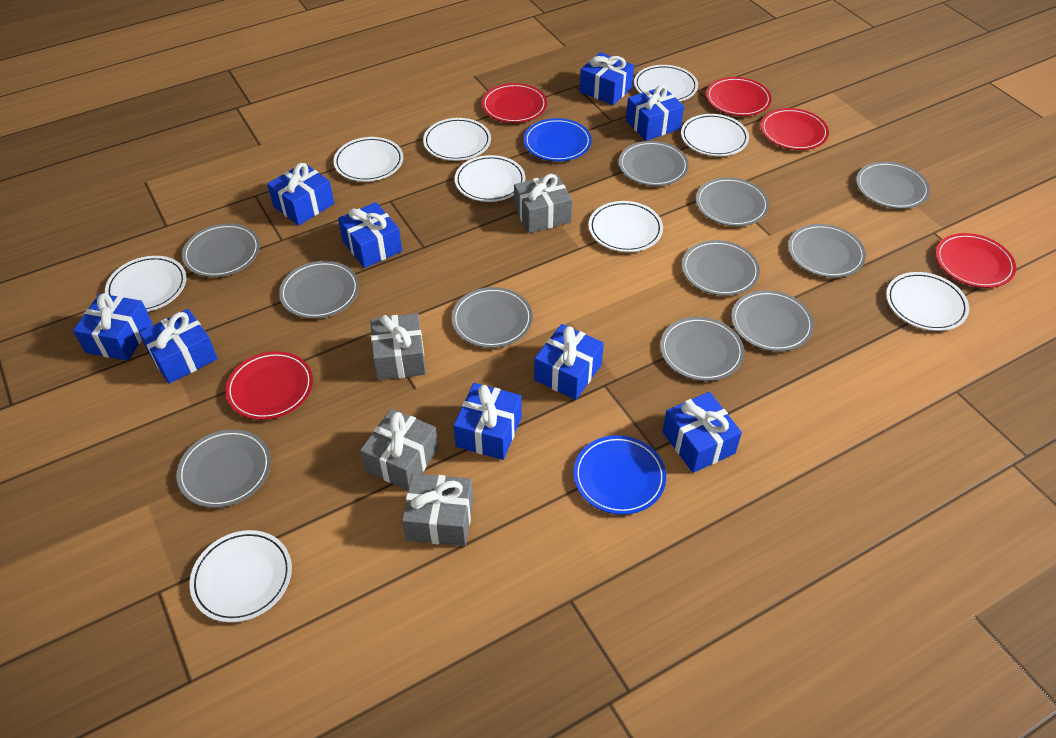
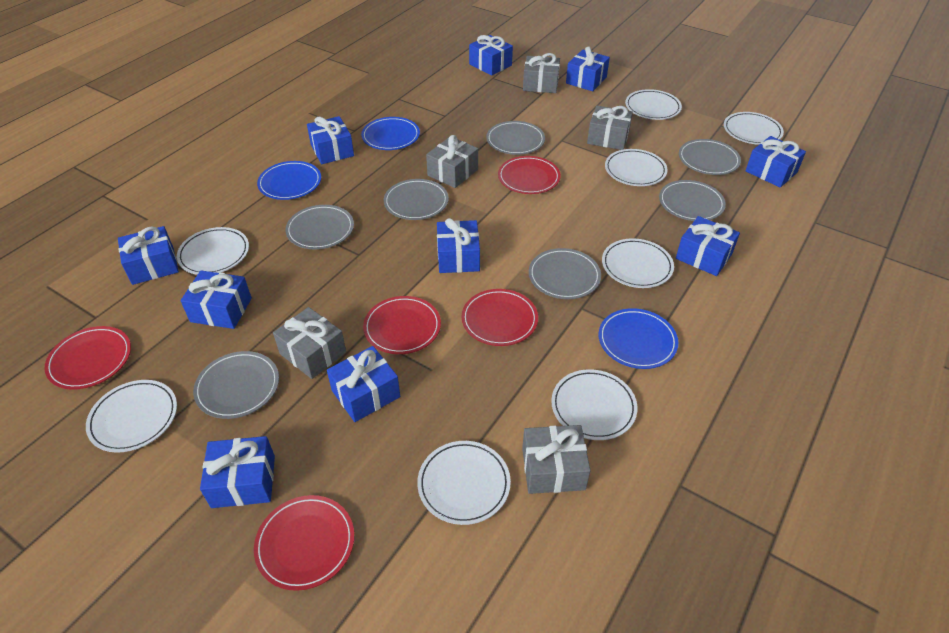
blue gift: 9 -> 10
blue plate: 2 -> 3
grey gift: 4 -> 5
grey plate: 11 -> 7
white plate: 9 -> 8

